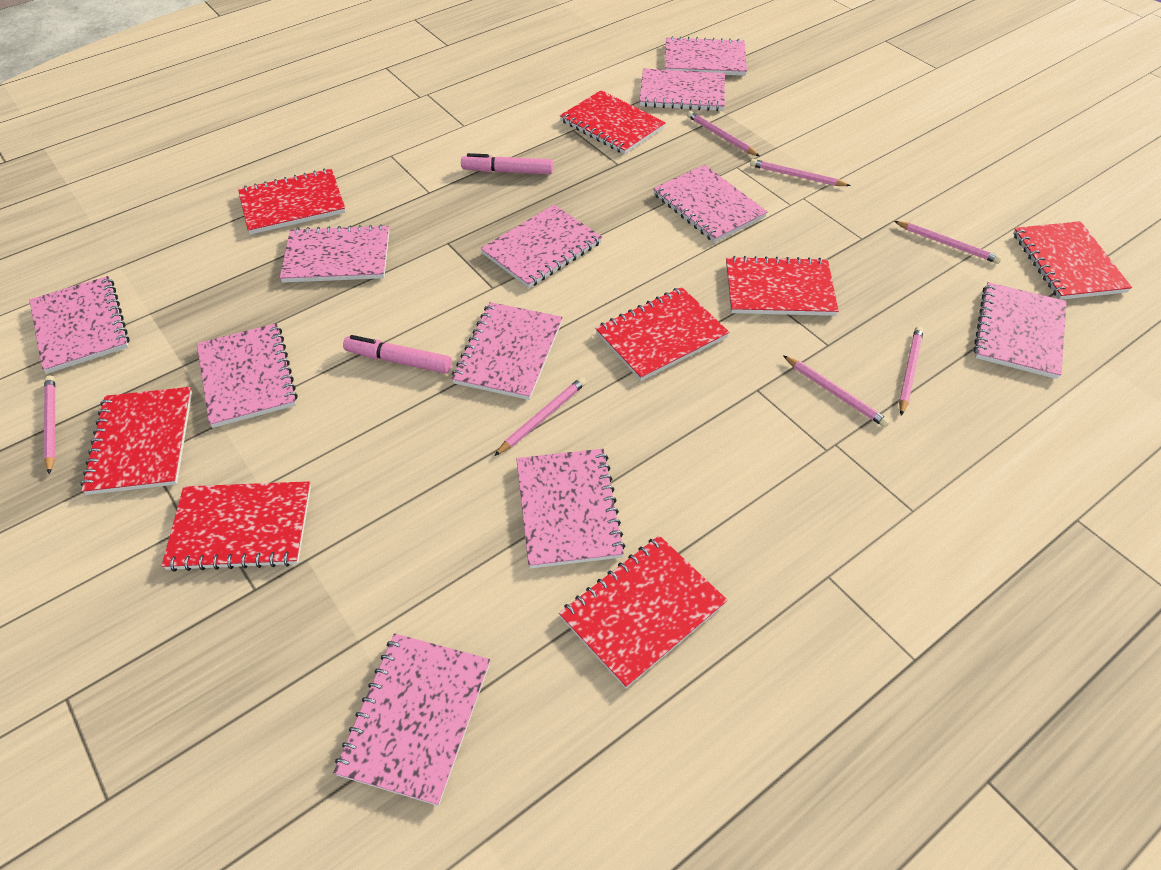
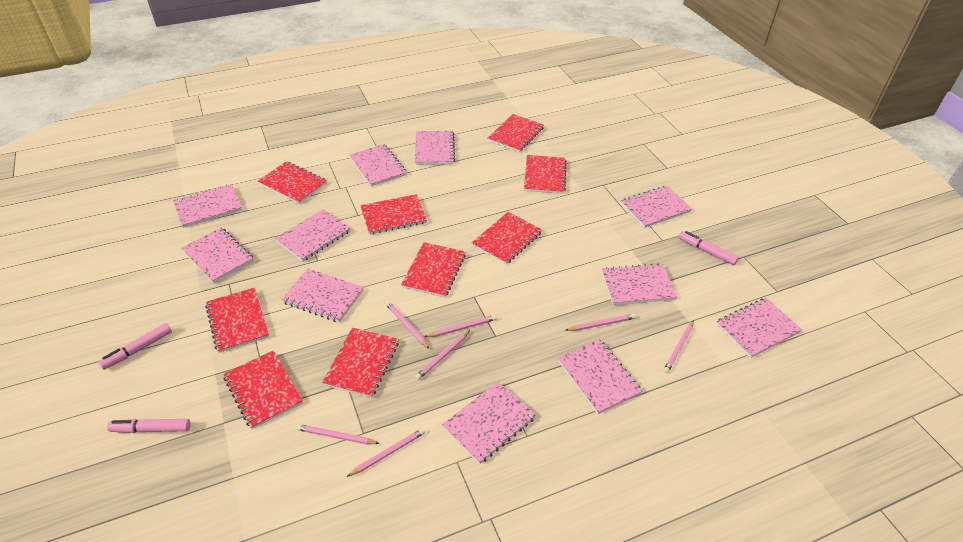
pink marker: 2 -> 3
red notebook: 8 -> 9

